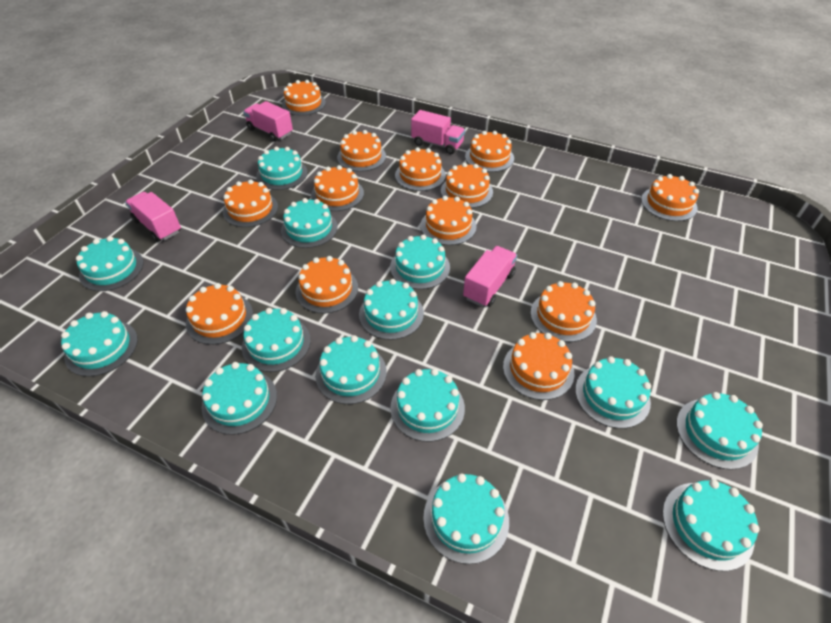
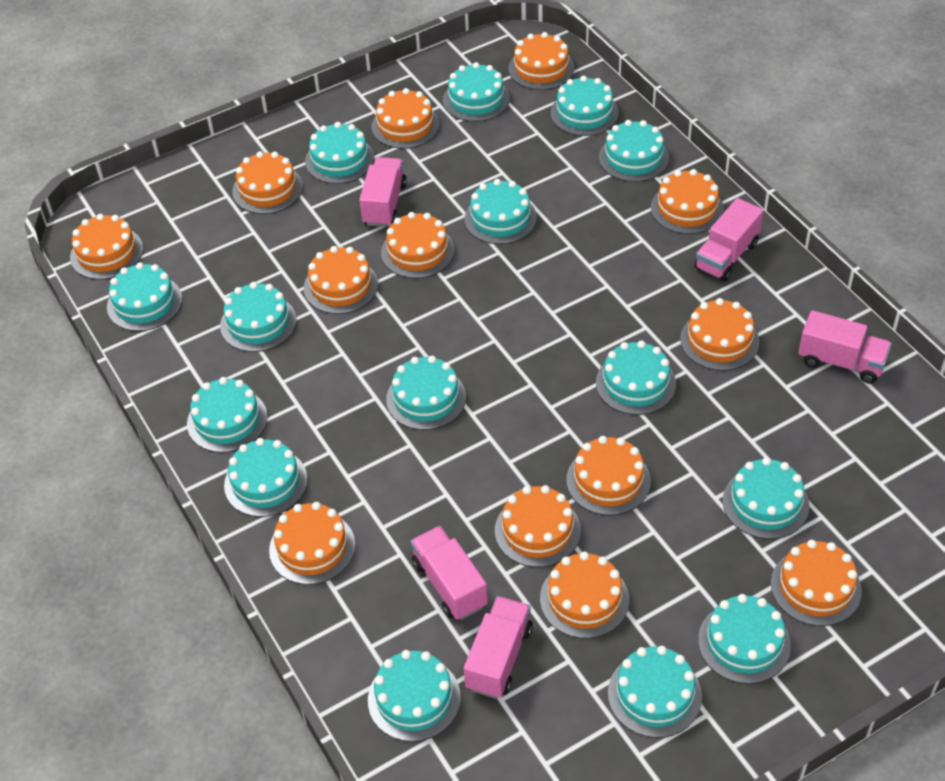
pink truck: 4 -> 5
turquoise cake: 14 -> 15

